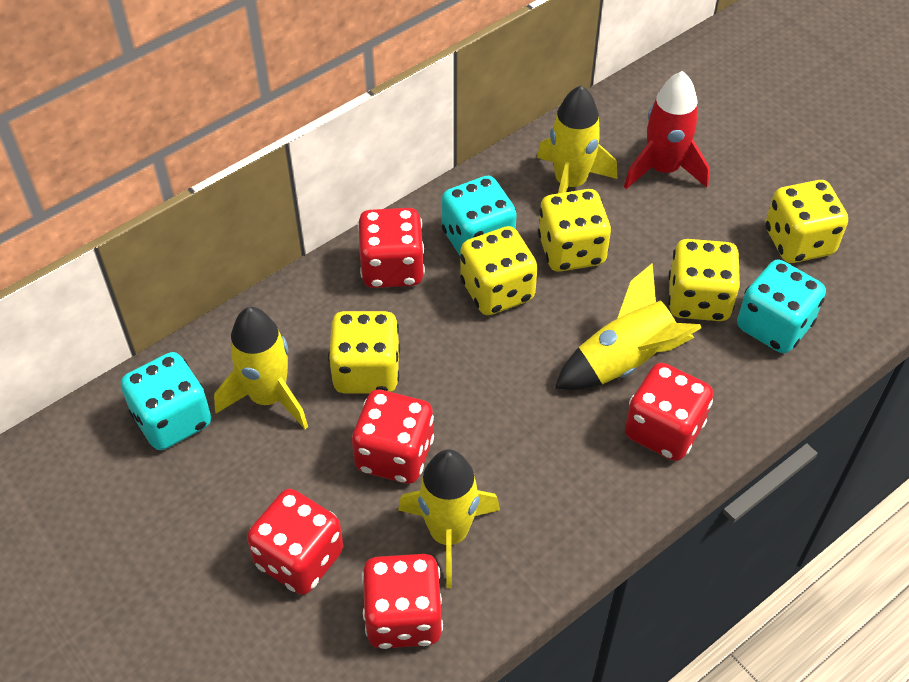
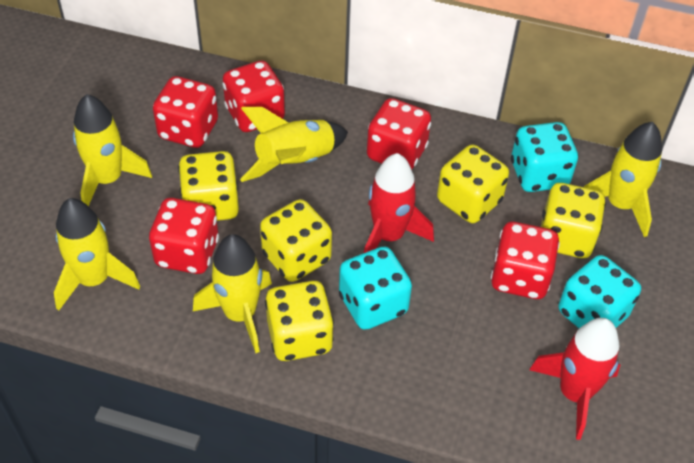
red rocket: 1 -> 2
yellow rocket: 4 -> 5

